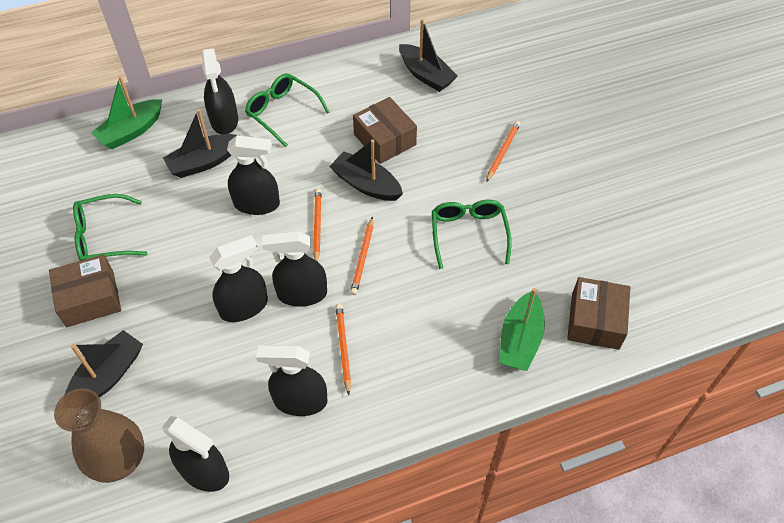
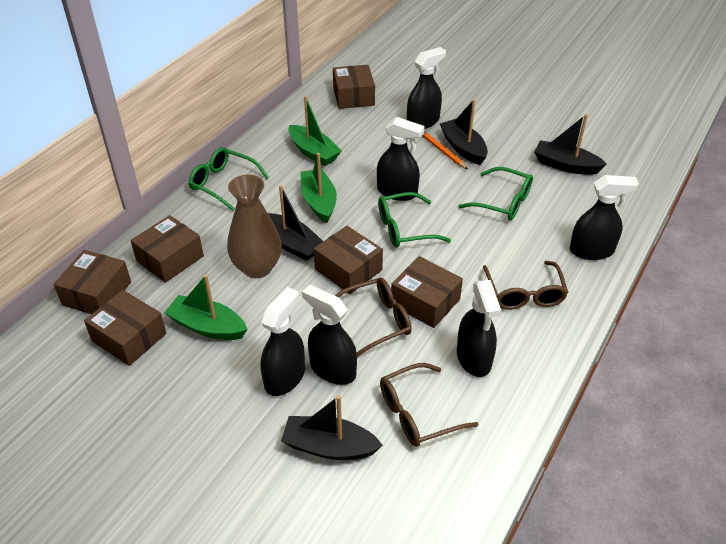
brown box: 3 -> 6
brown glasses: 0 -> 3
green boat: 2 -> 3
orange pencil: 4 -> 1

